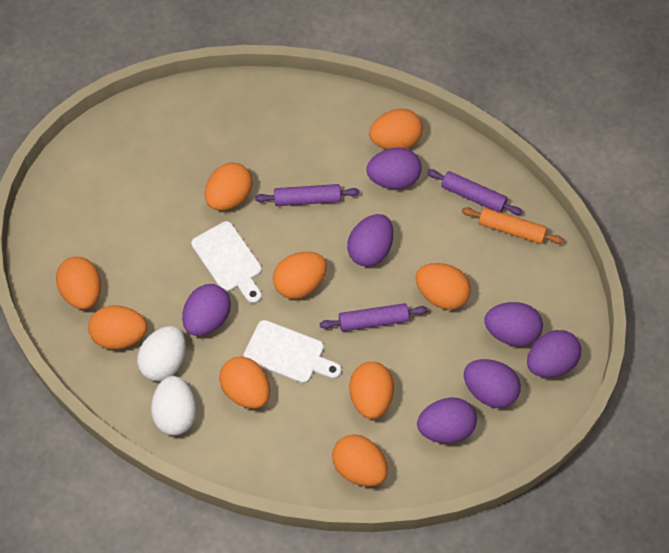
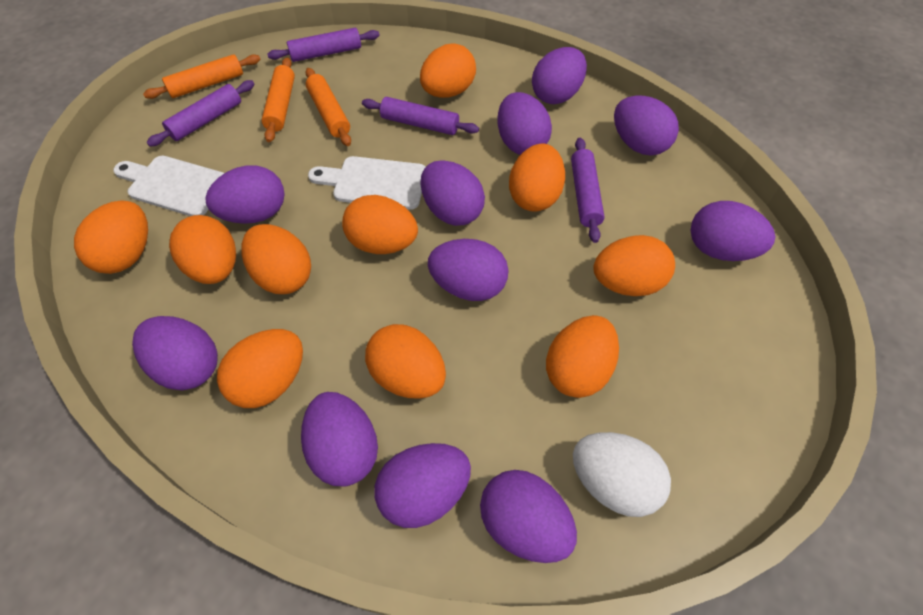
orange egg: 9 -> 10
orange rolling pin: 1 -> 3
purple egg: 7 -> 11
purple rolling pin: 3 -> 4
white egg: 2 -> 1

